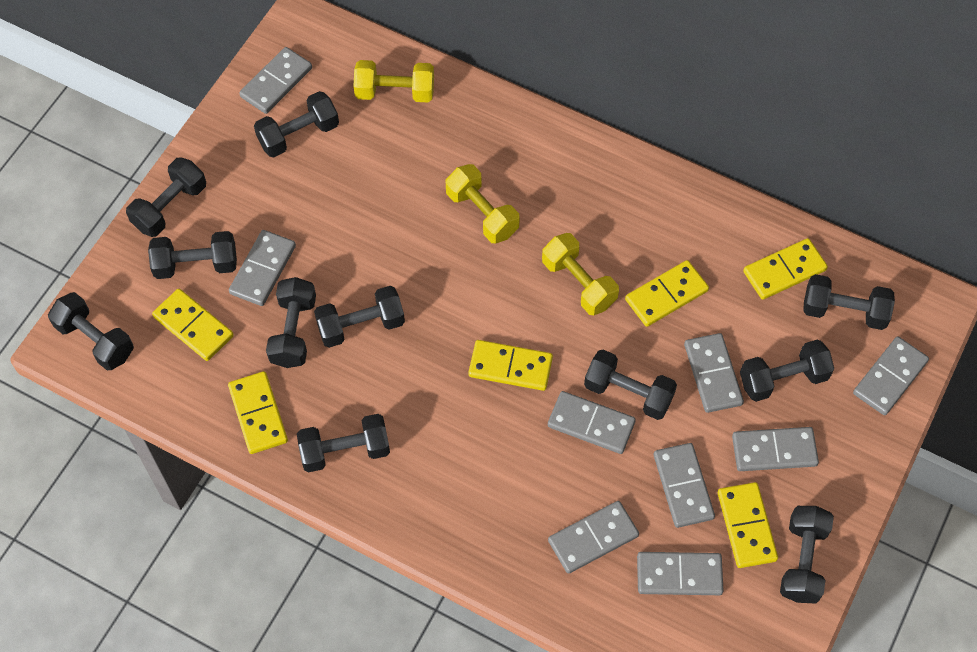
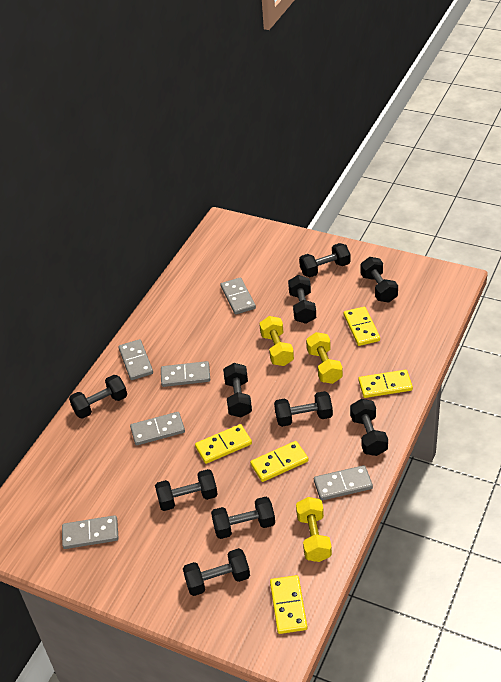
black dumbbell: 11 -> 10
grey domino: 9 -> 6
yellow domino: 6 -> 5

